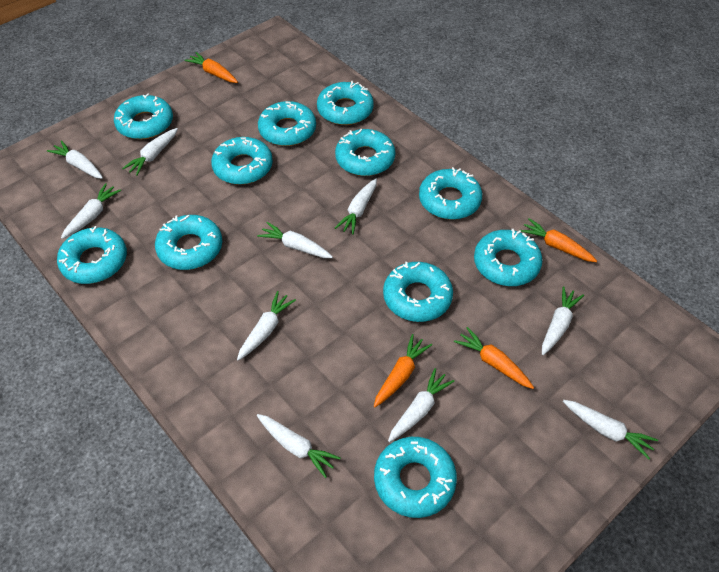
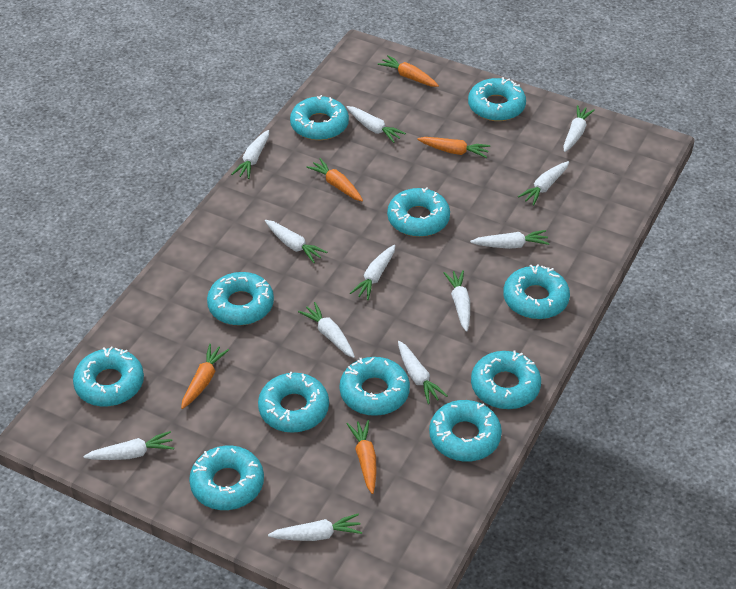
orange carrot: 4 -> 5
white carrot: 10 -> 12

